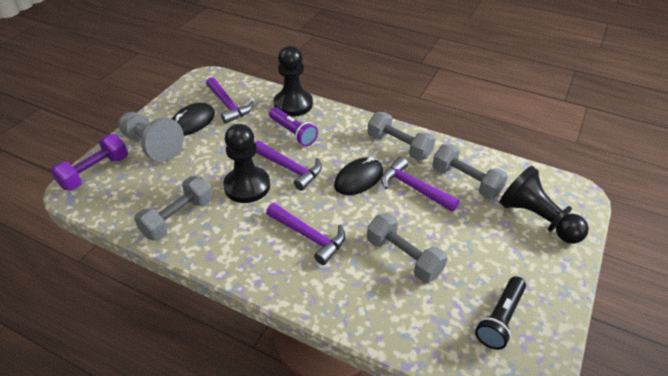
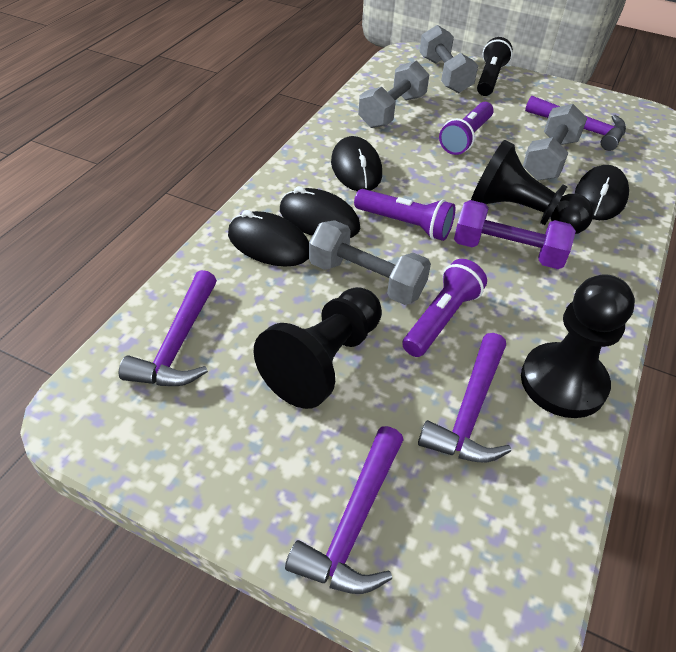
black mouse: 2 -> 4
grey pawn: 1 -> 0
purple flashlight: 1 -> 3

